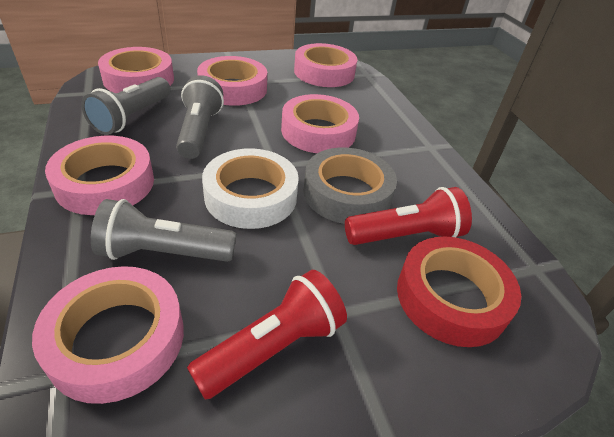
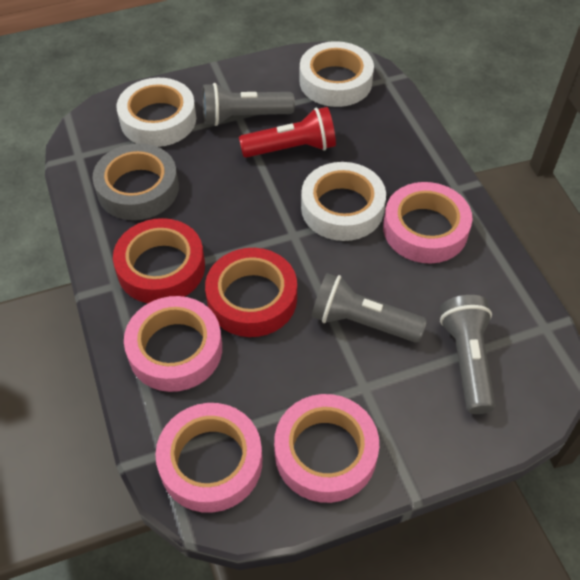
pink tape: 6 -> 4
red flashlight: 2 -> 1
red tape: 1 -> 2
white tape: 1 -> 3

